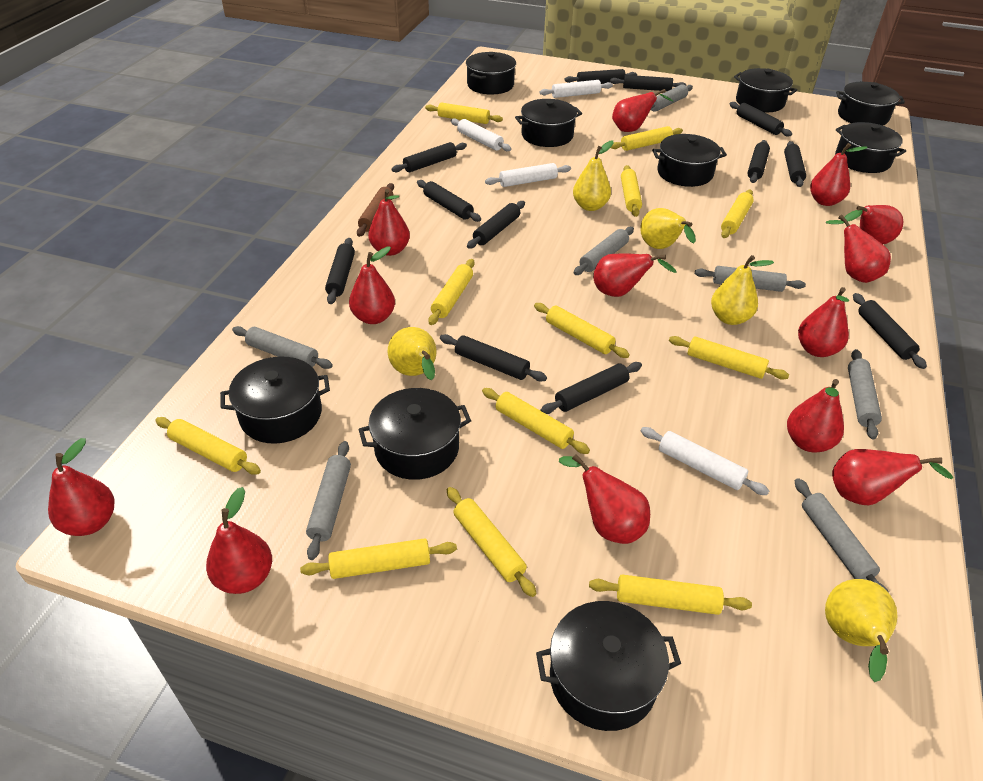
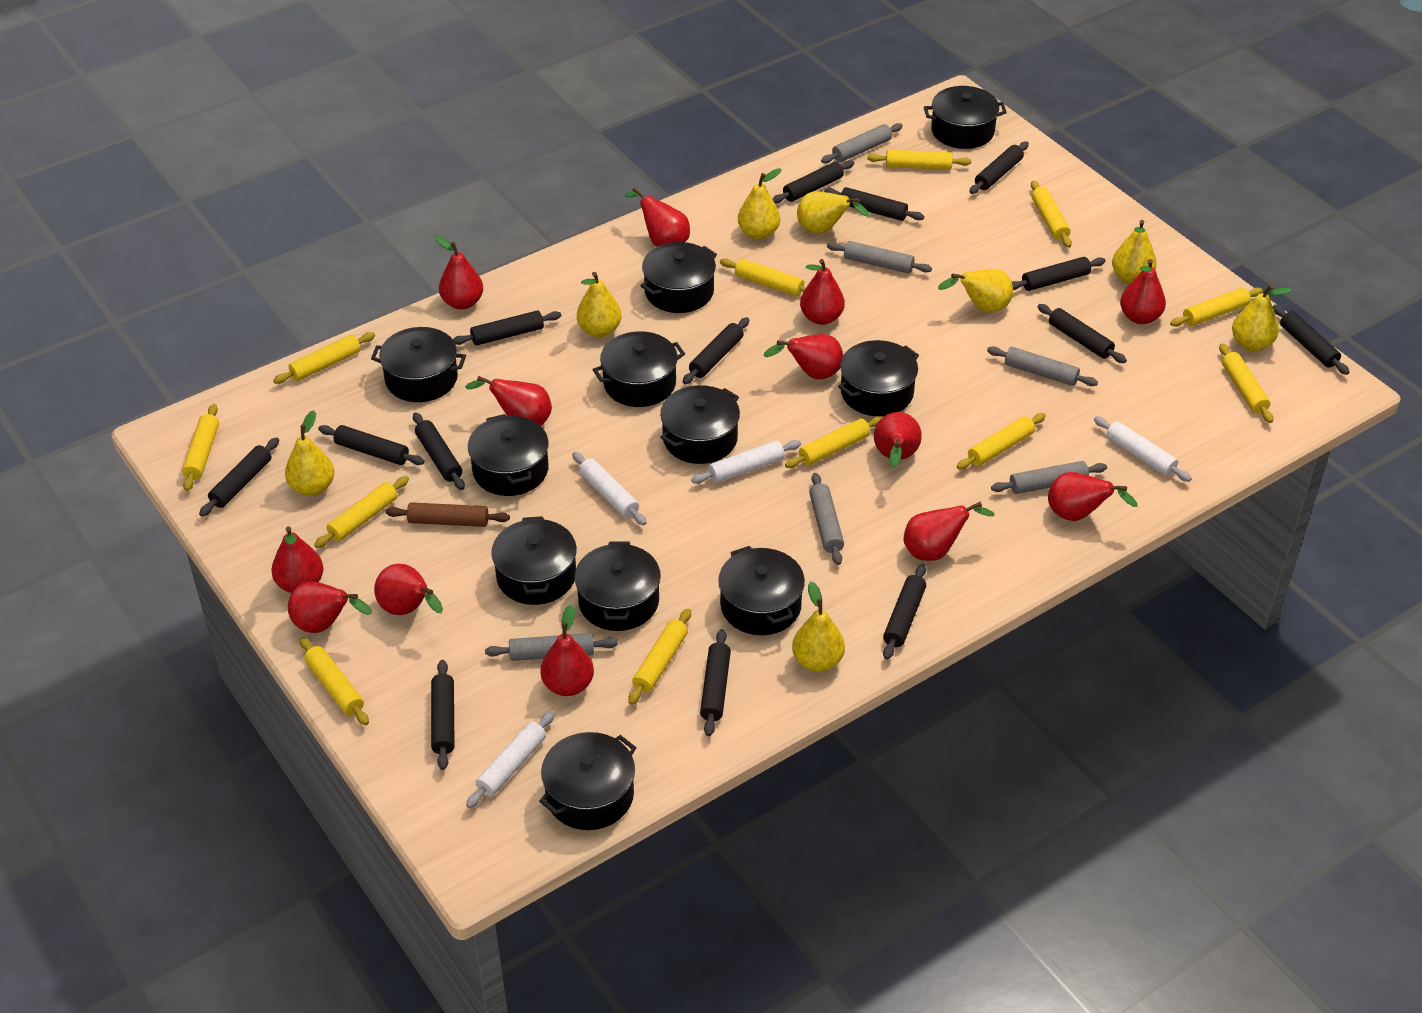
black pot: 9 -> 11
black rolling pin: 12 -> 14
grey rolling pin: 7 -> 6
yellow pear: 5 -> 8

